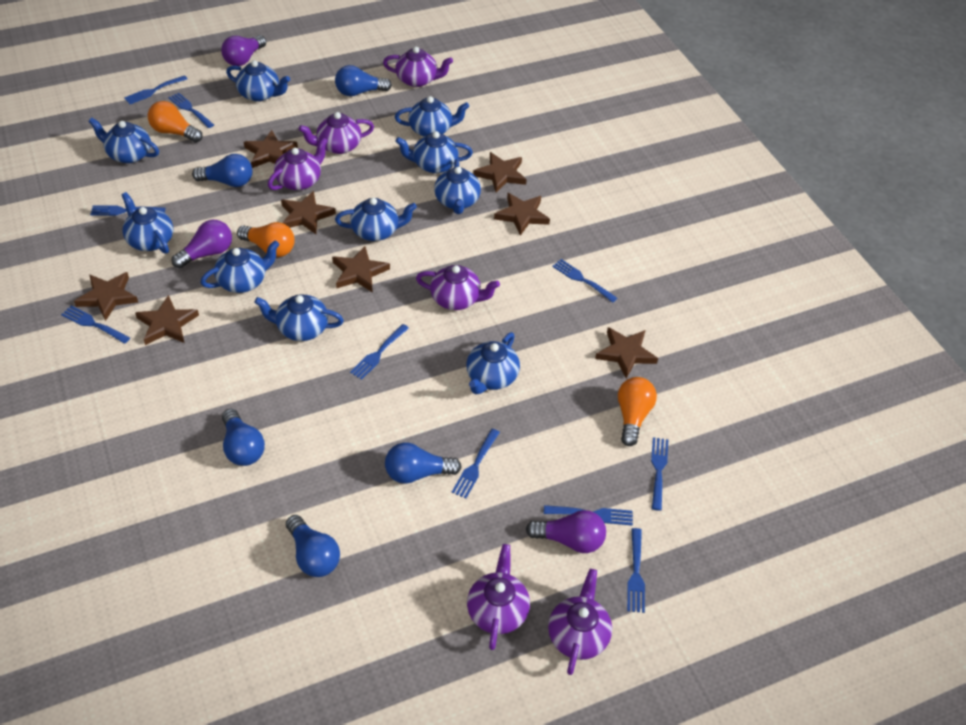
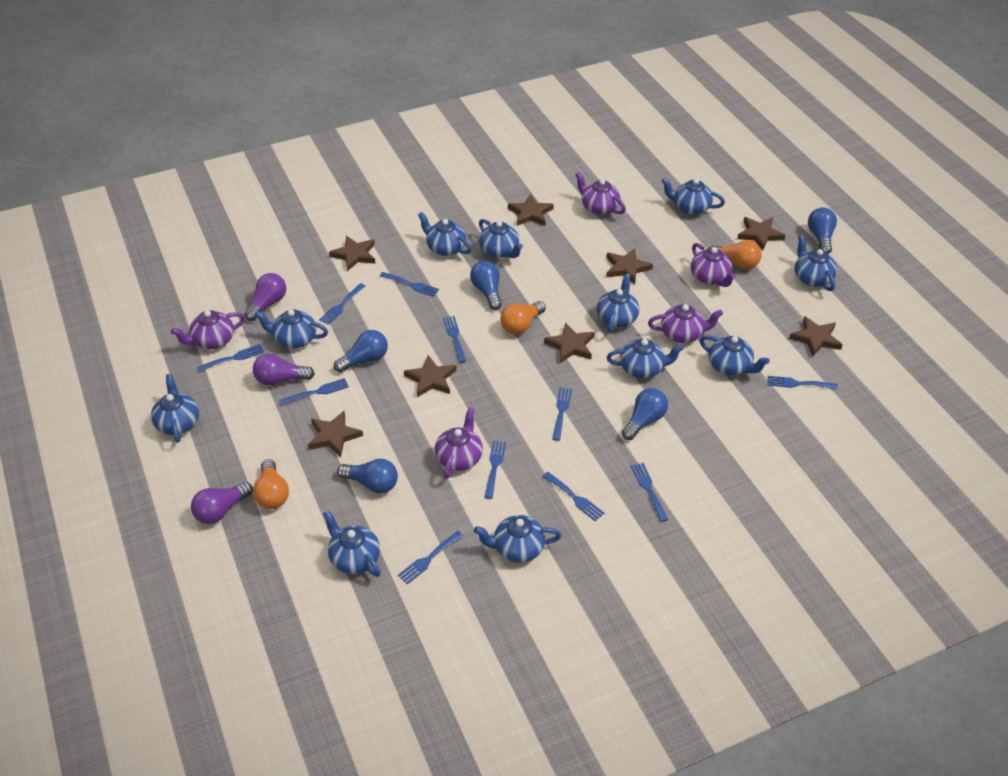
blue fork: 10 -> 11
blue teapot: 10 -> 11
purple teapot: 6 -> 5

